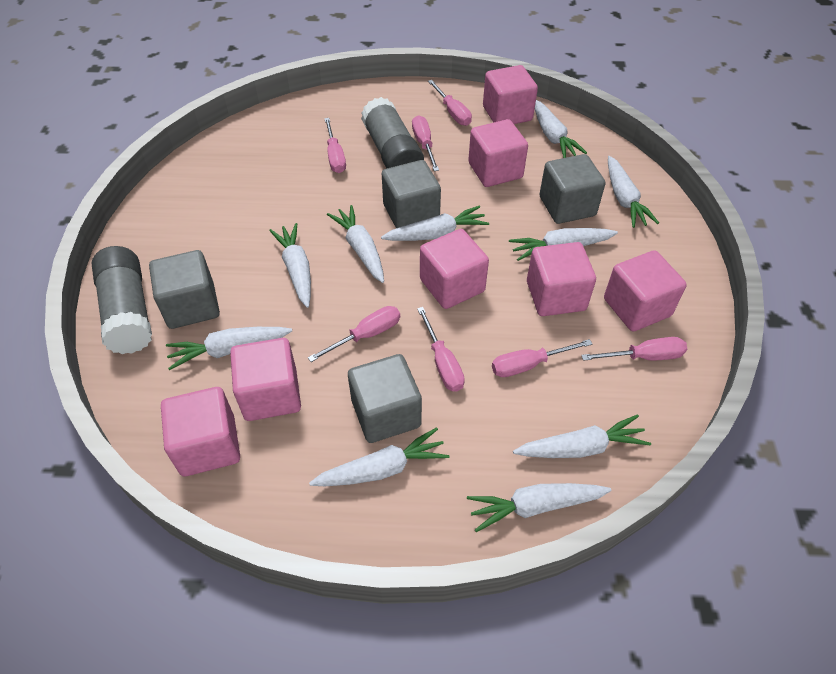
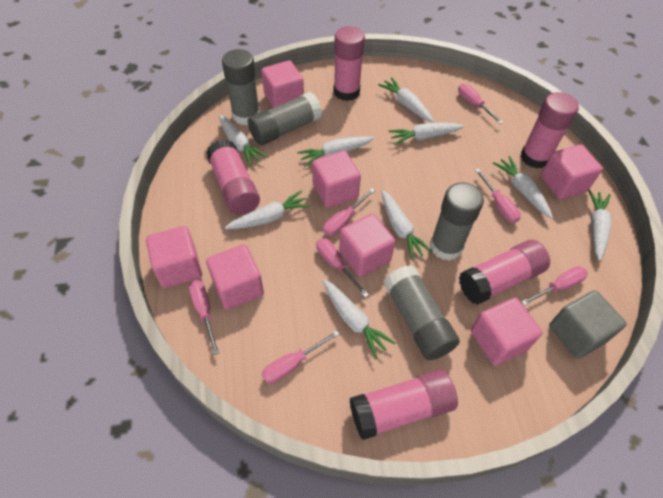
grey cube: 4 -> 1
grey glue stick: 2 -> 4
pink glue stick: 0 -> 5
white carrot: 10 -> 9

